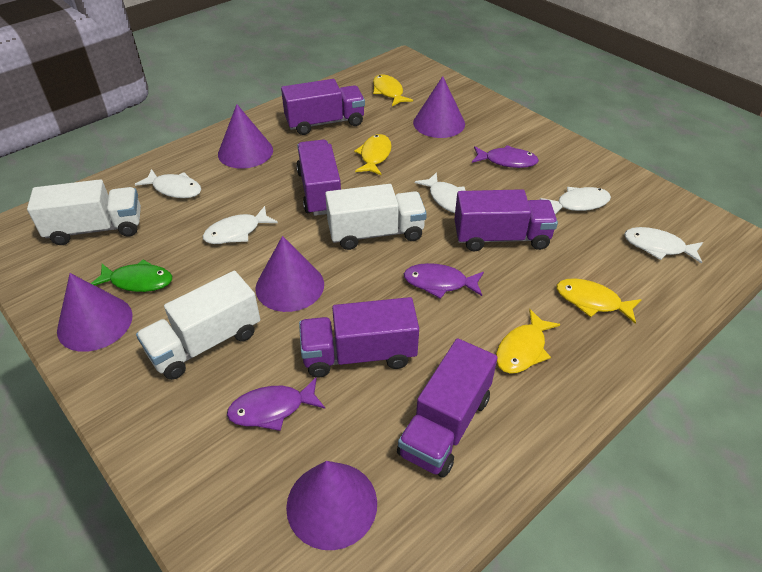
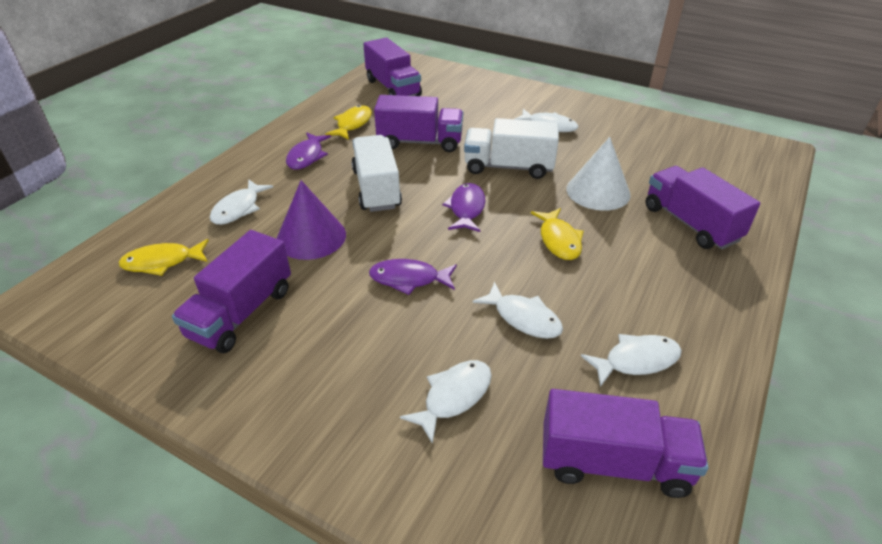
green fish: 1 -> 0
purple cone: 5 -> 1
white cone: 0 -> 1
white truck: 3 -> 2
yellow fish: 4 -> 3

